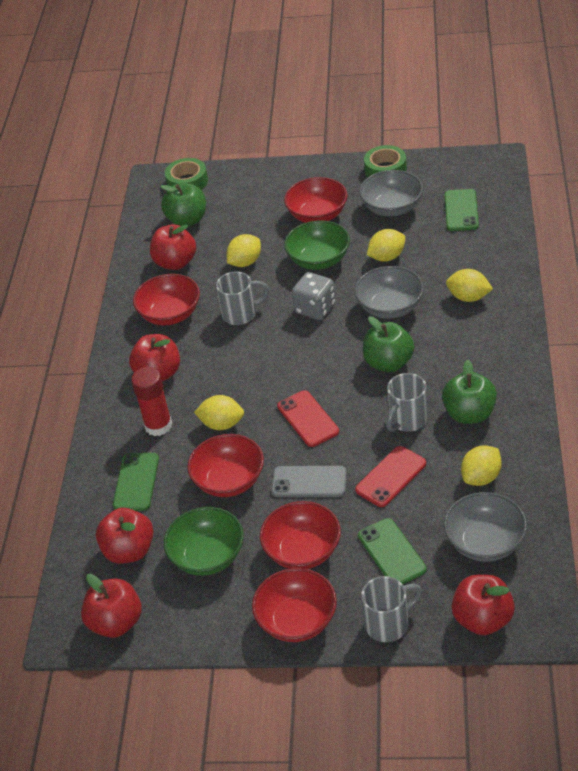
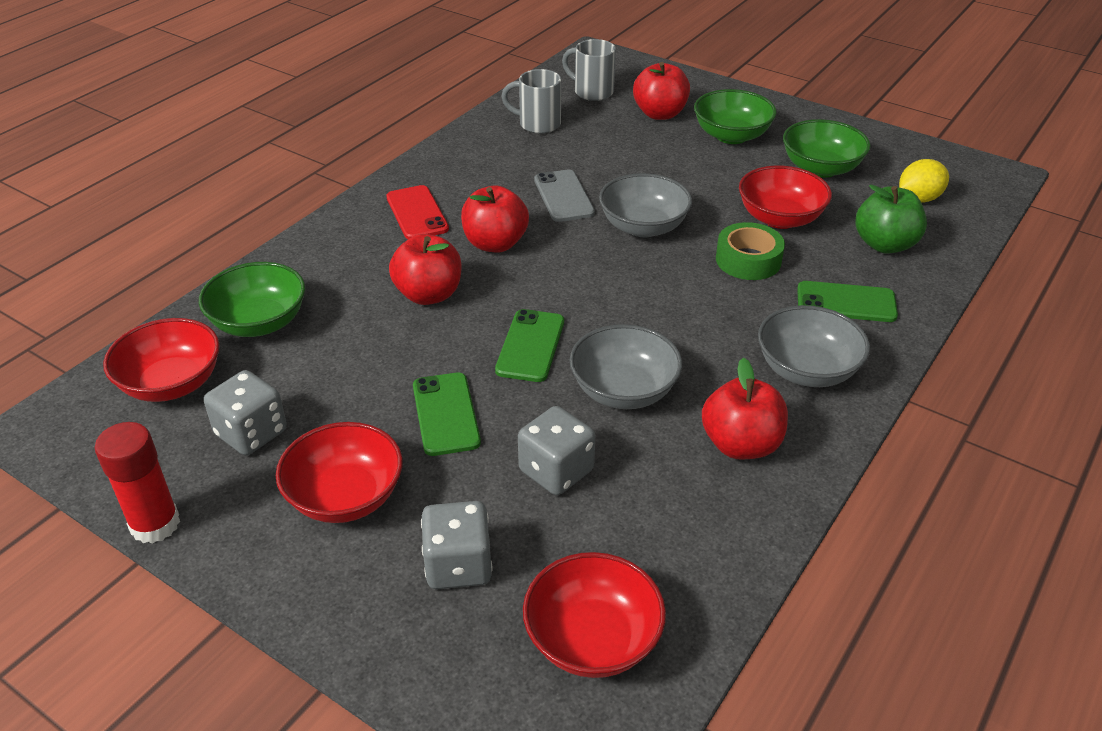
green apple: 3 -> 1
green bowl: 2 -> 3
green tape: 2 -> 1
grey dice: 1 -> 3
grey mug: 3 -> 2
red apple: 5 -> 4
red bowl: 5 -> 4
red phone: 2 -> 1
yellow lemon: 5 -> 1

